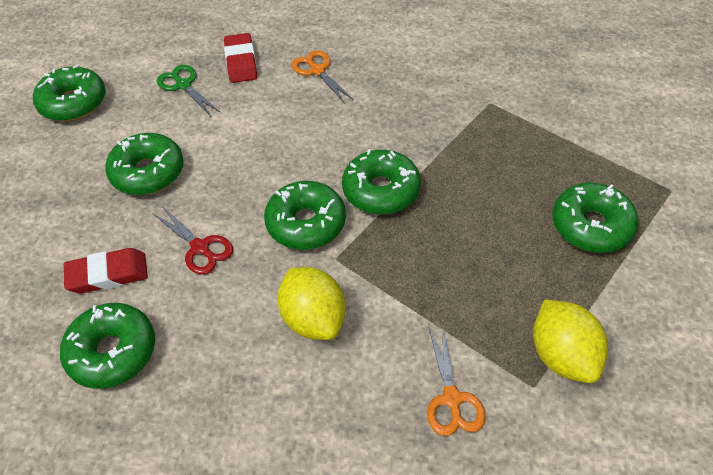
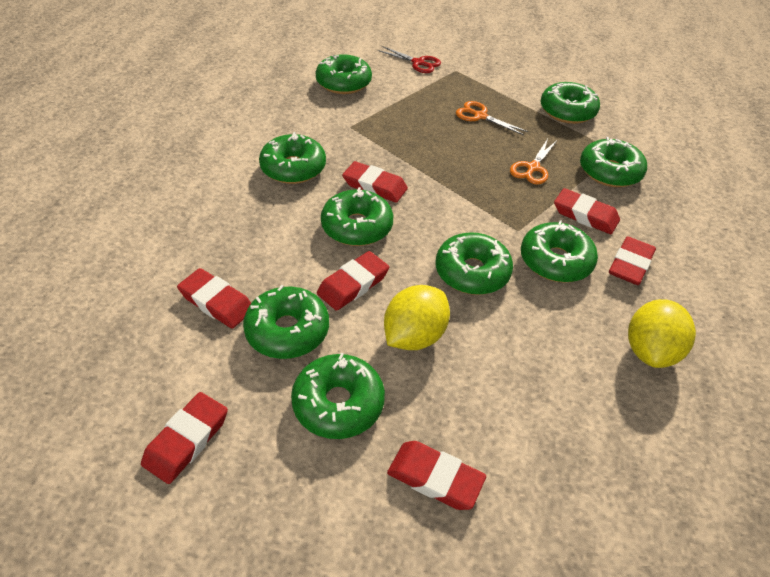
green donut: 6 -> 9
green scissors: 1 -> 0
red eraser: 2 -> 7

